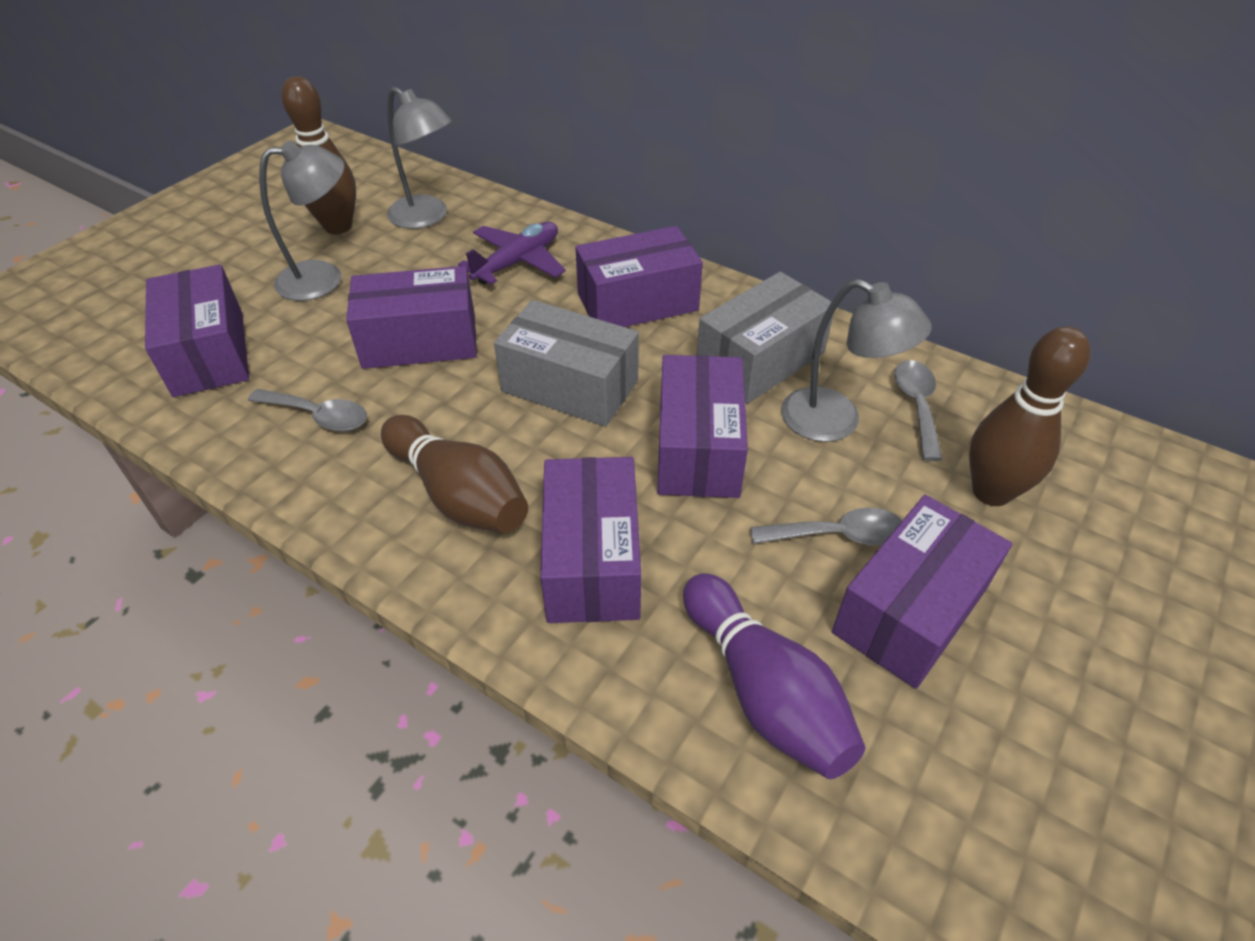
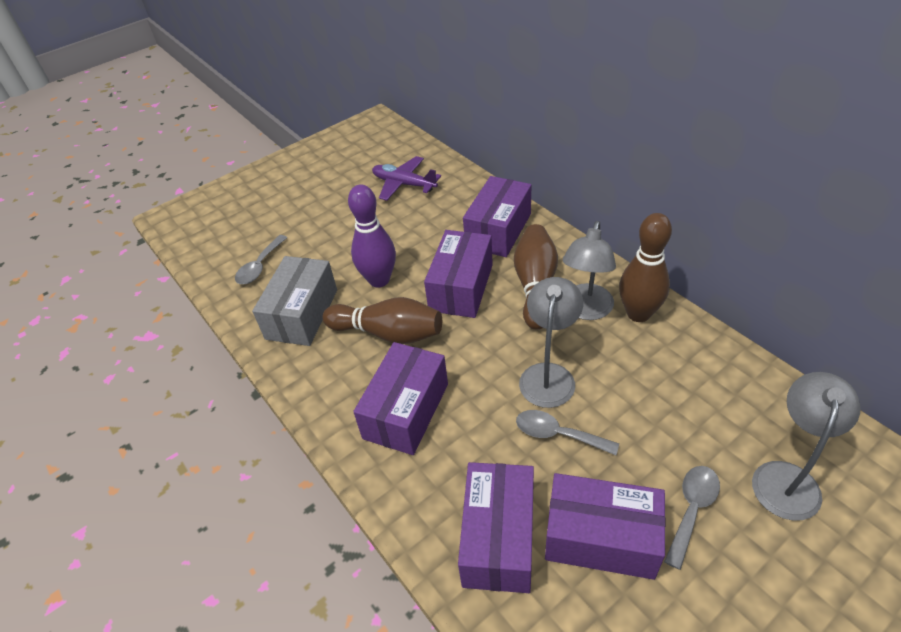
grey box: 2 -> 1
purple box: 6 -> 5

